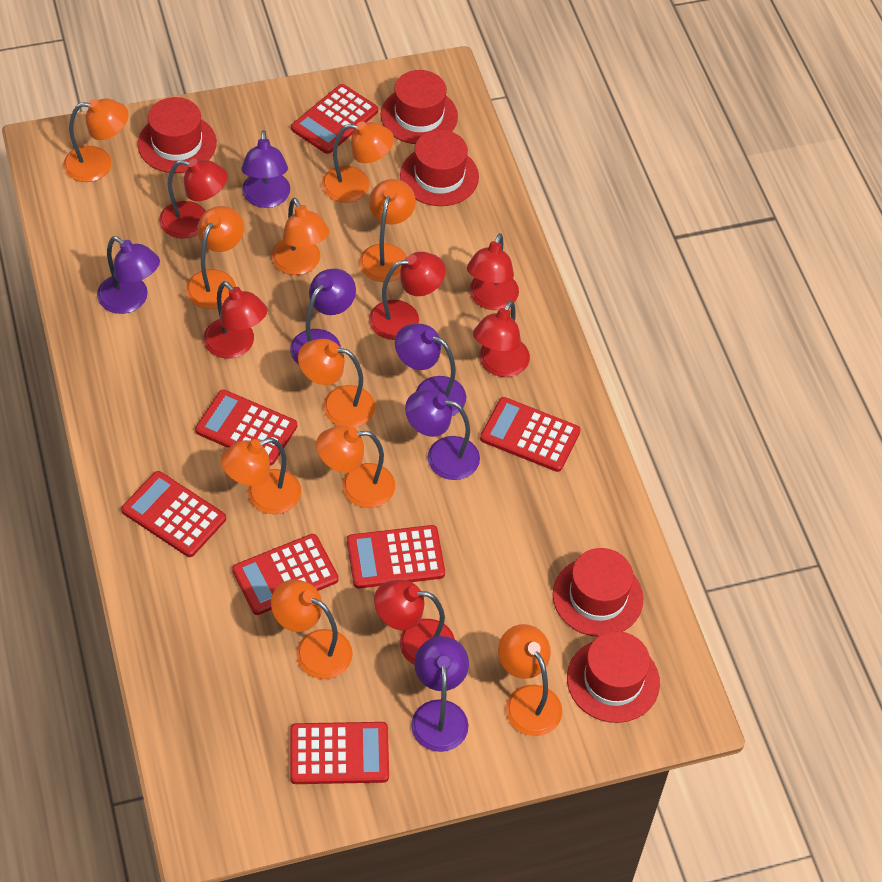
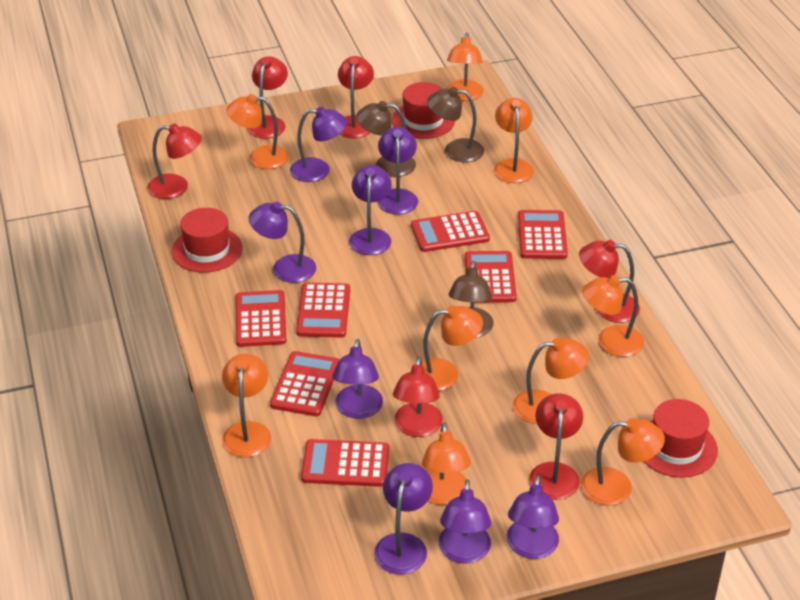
brown lamp: 0 -> 3
orange lamp: 10 -> 9
purple lamp: 6 -> 8
red hat: 5 -> 3

